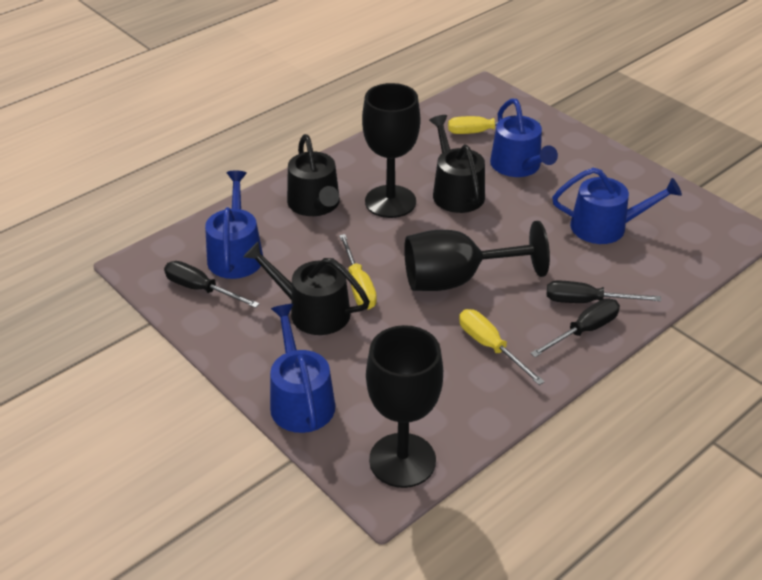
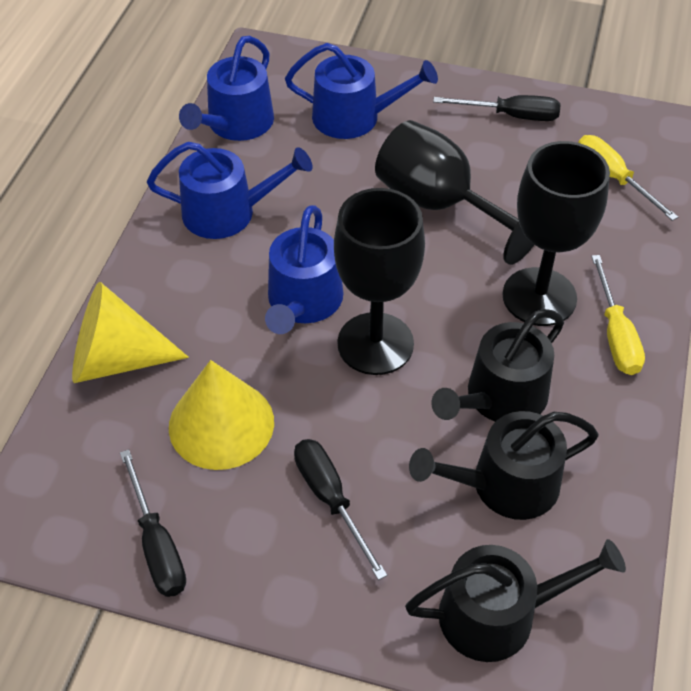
yellow cone: 0 -> 2
yellow screwdriver: 3 -> 2

